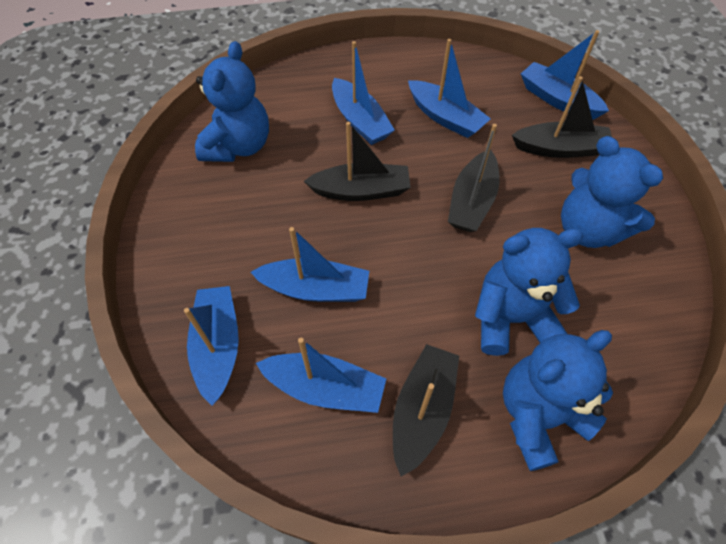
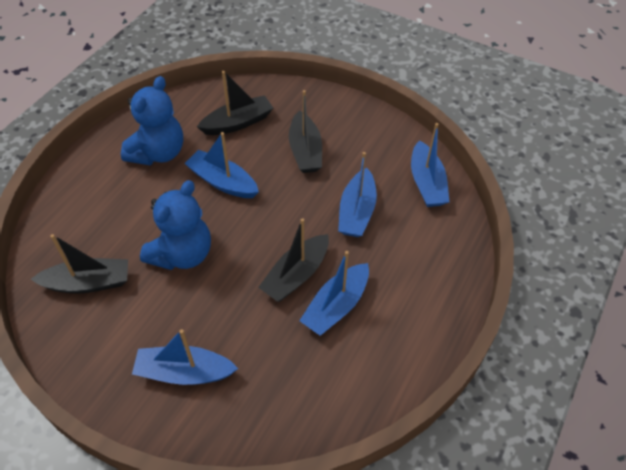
blue boat: 6 -> 5
blue teddy bear: 4 -> 2

